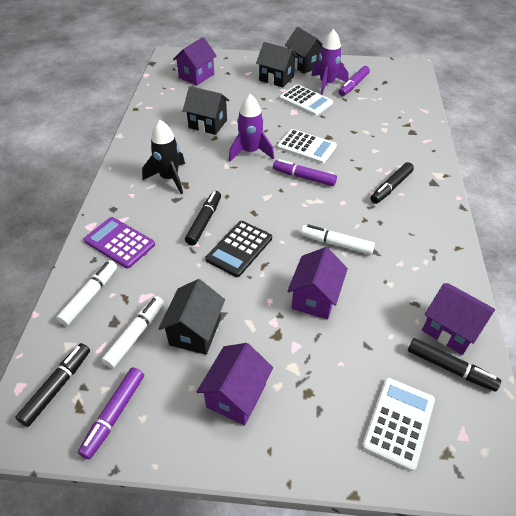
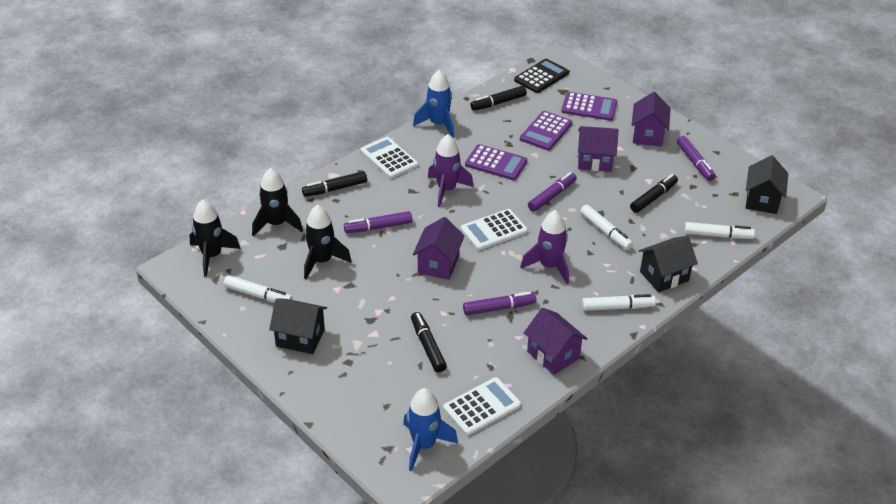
black house: 4 -> 3
black rocket: 1 -> 3
blue rocket: 0 -> 2
purple calculator: 1 -> 3
purple marker: 3 -> 4
white marker: 3 -> 4

